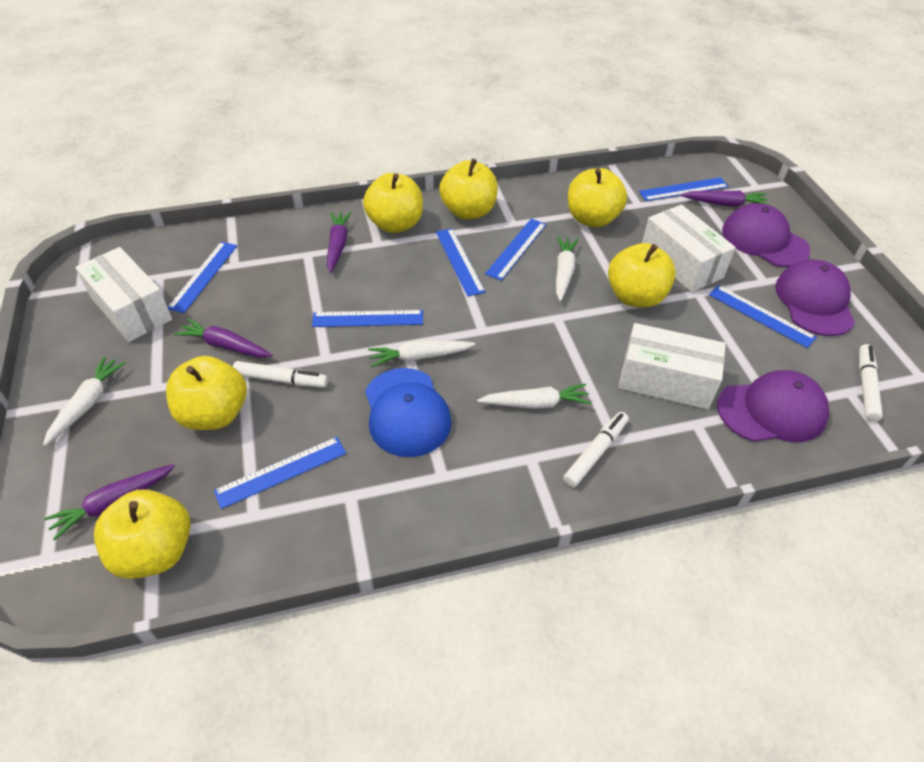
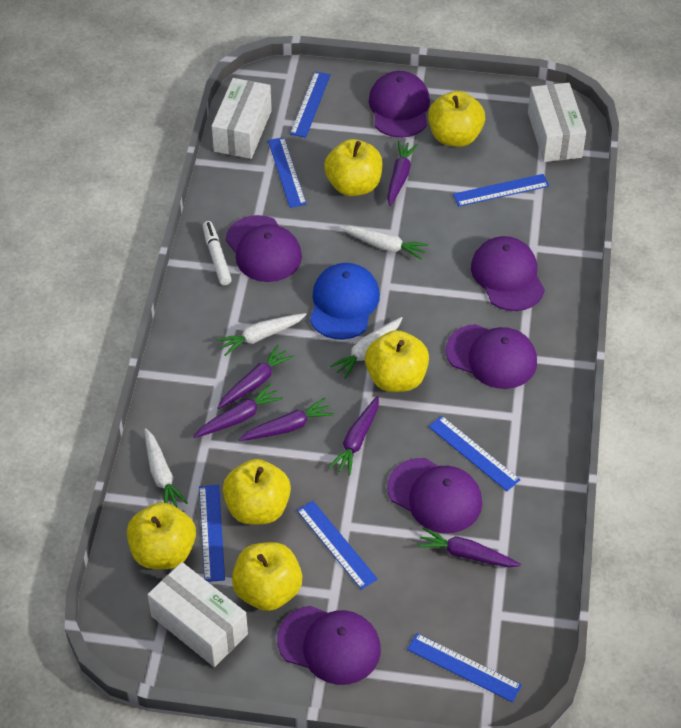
purple cap: 3 -> 6
purple carrot: 4 -> 6
white marker: 3 -> 1

